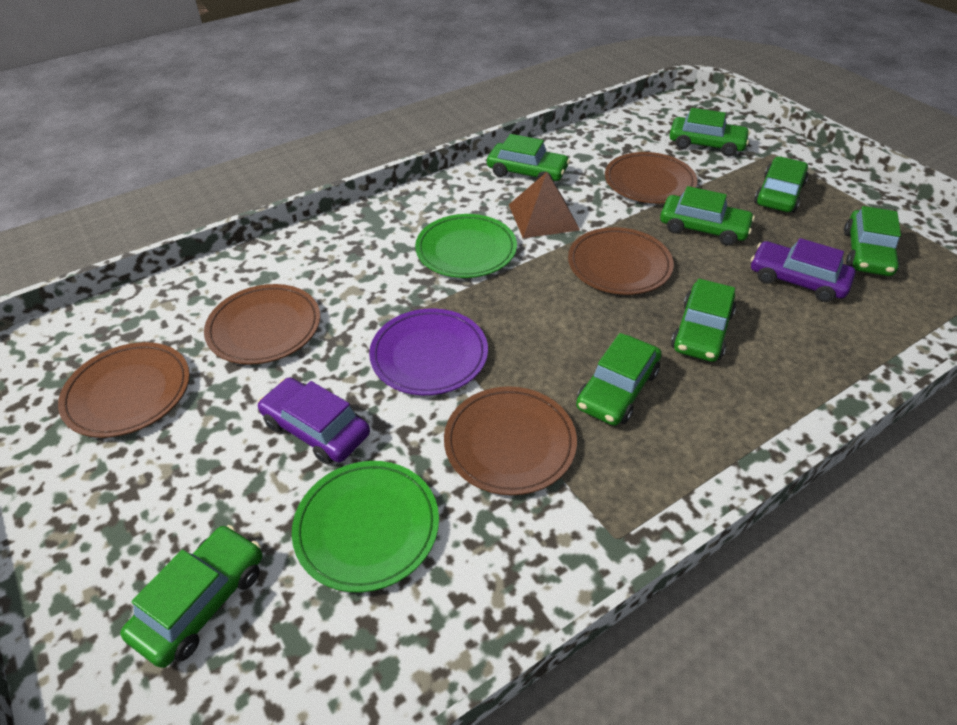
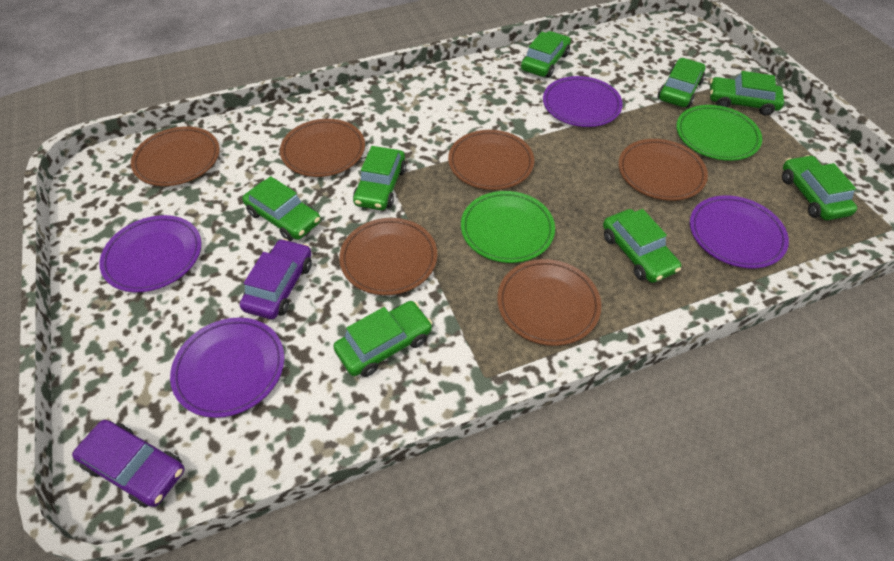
brown plate: 5 -> 6
brown pyramid: 1 -> 0
purple plate: 1 -> 4

